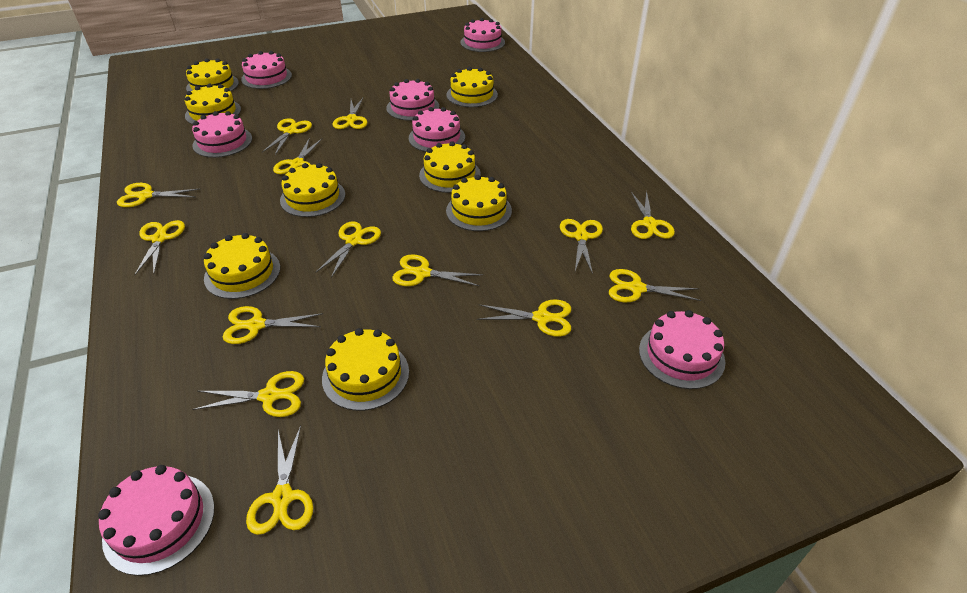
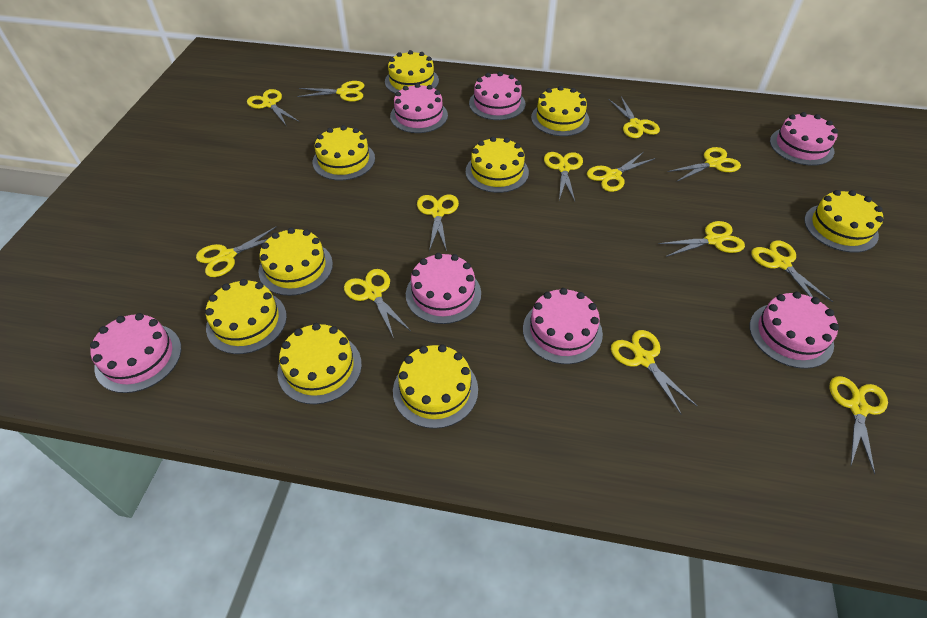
yellow cake: 8 -> 9
yellow scissors: 14 -> 13

